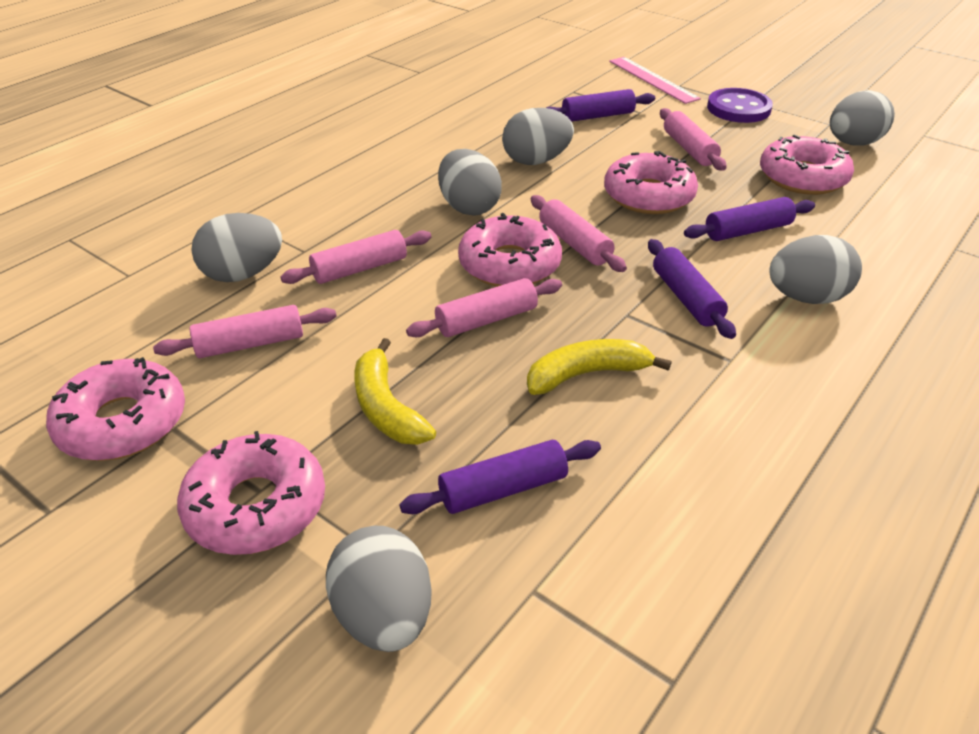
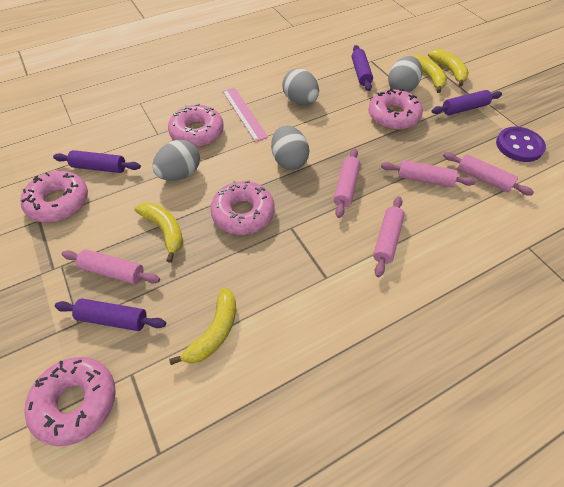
grey egg: 6 -> 4
yellow banana: 2 -> 4

